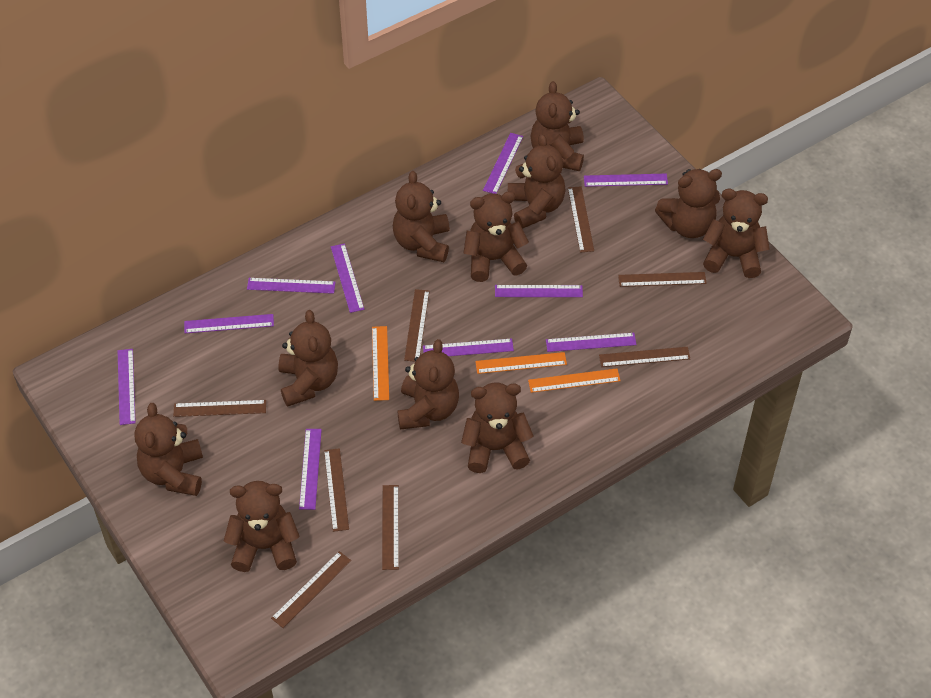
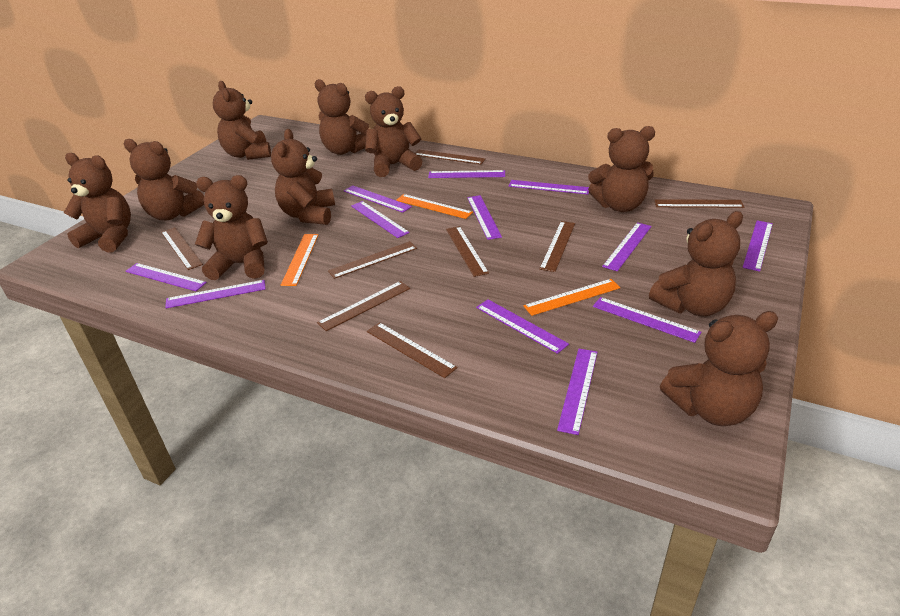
brown teddy bear: 11 -> 10
purple ruler: 10 -> 12

